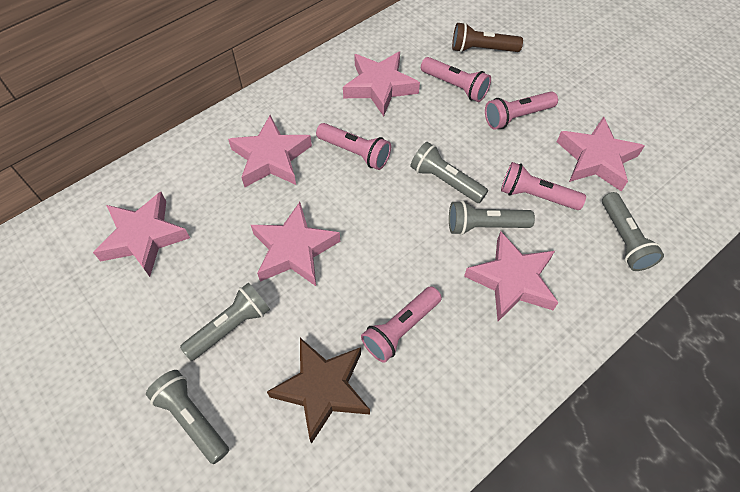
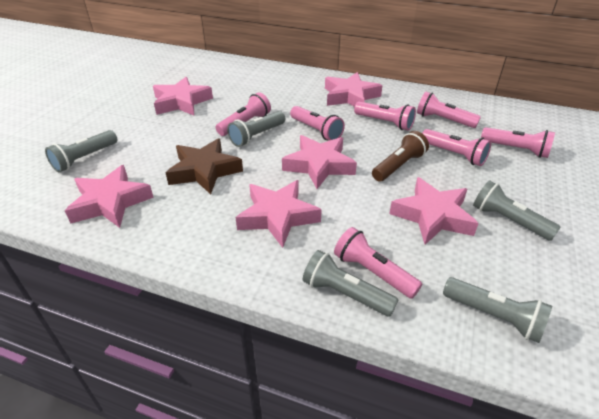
pink flashlight: 5 -> 7

